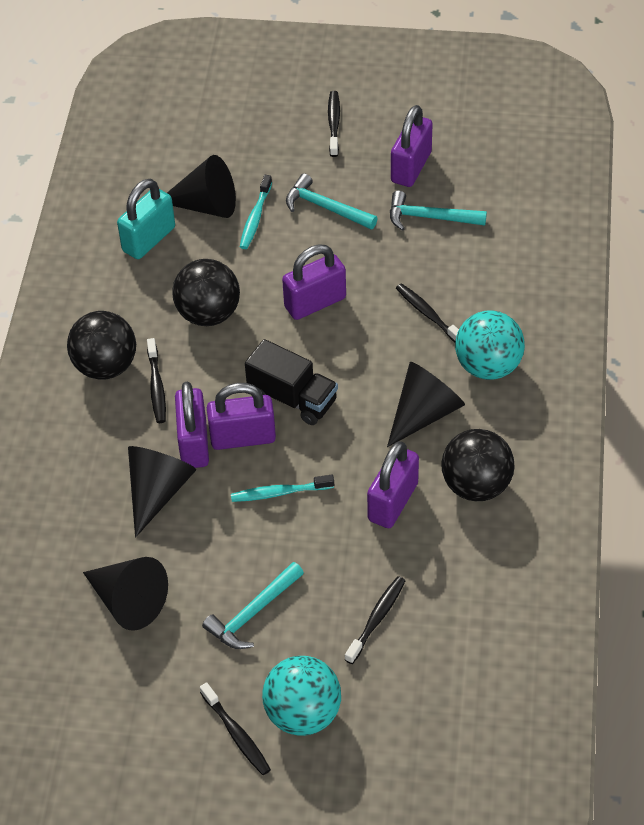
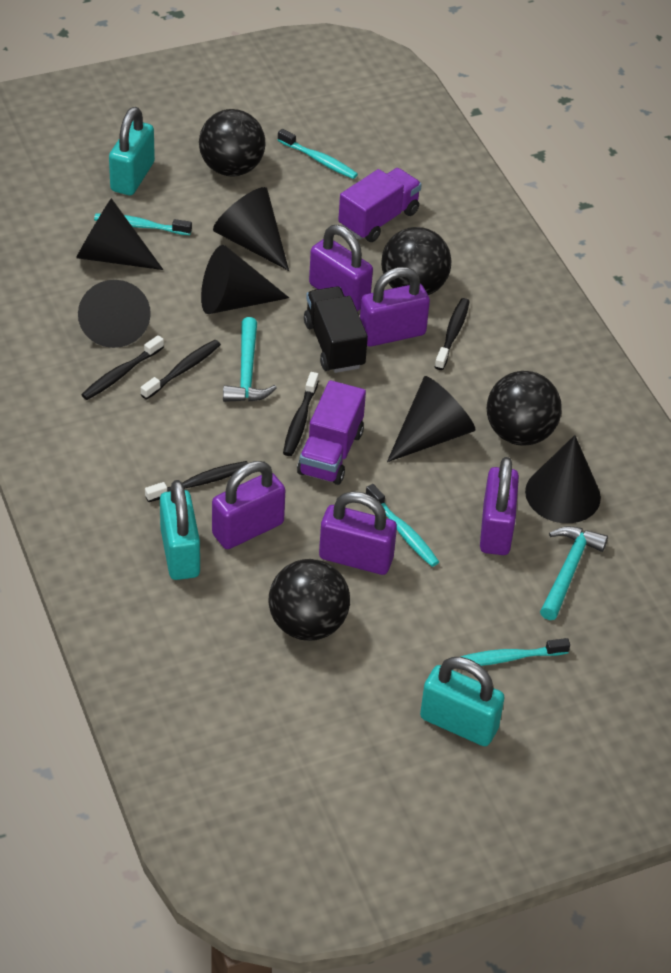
black ball: 3 -> 4
black cone: 4 -> 6
purple truck: 0 -> 2
turquoise ball: 2 -> 0
turquoise hammer: 3 -> 2
turquoise padlock: 1 -> 3
turquoise toothbrush: 2 -> 4

